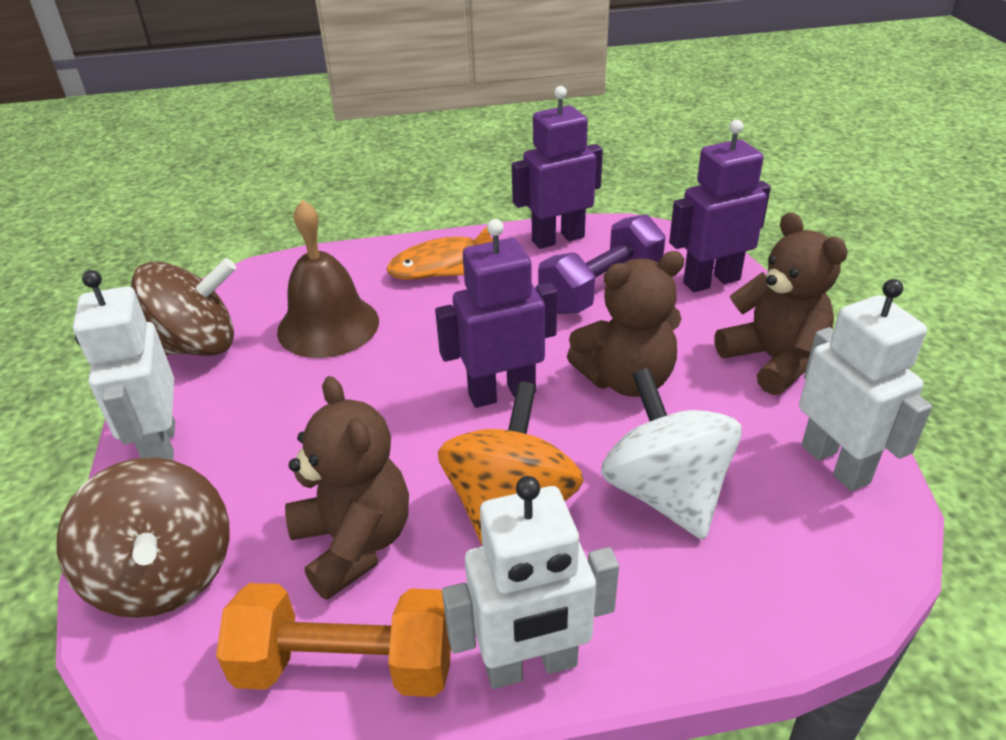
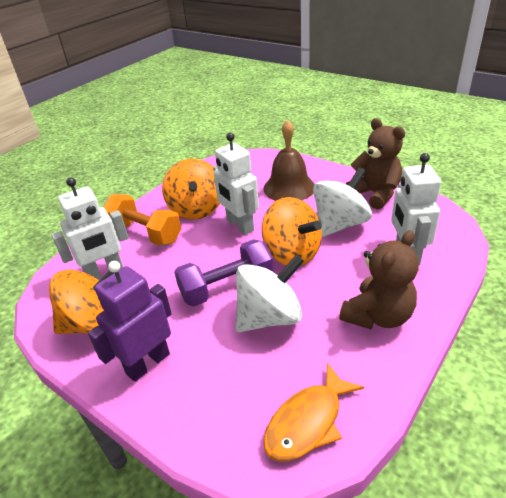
brown spinning top: 2 -> 0
brown teddy bear: 3 -> 2
orange spinning top: 1 -> 3
purple robot: 3 -> 1
white spinning top: 1 -> 2

